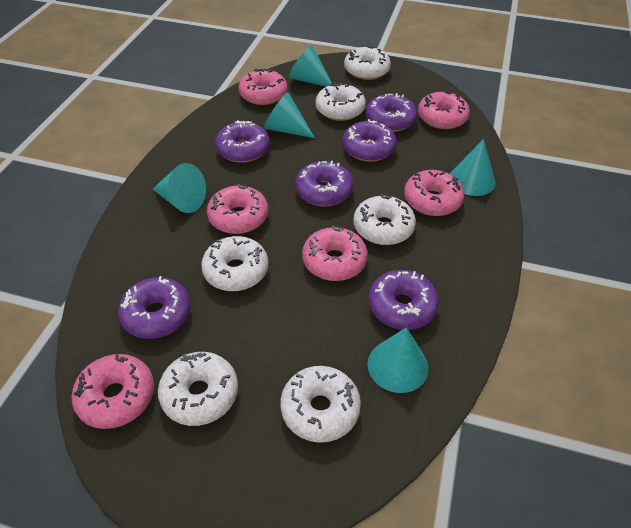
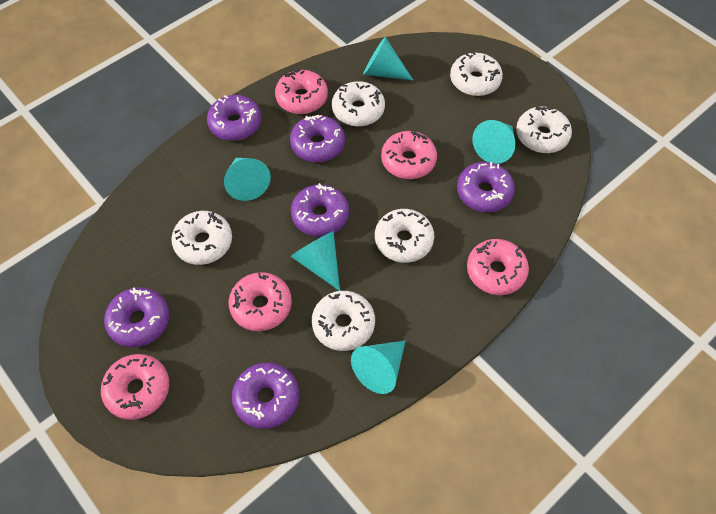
pink donut: 6 -> 5

